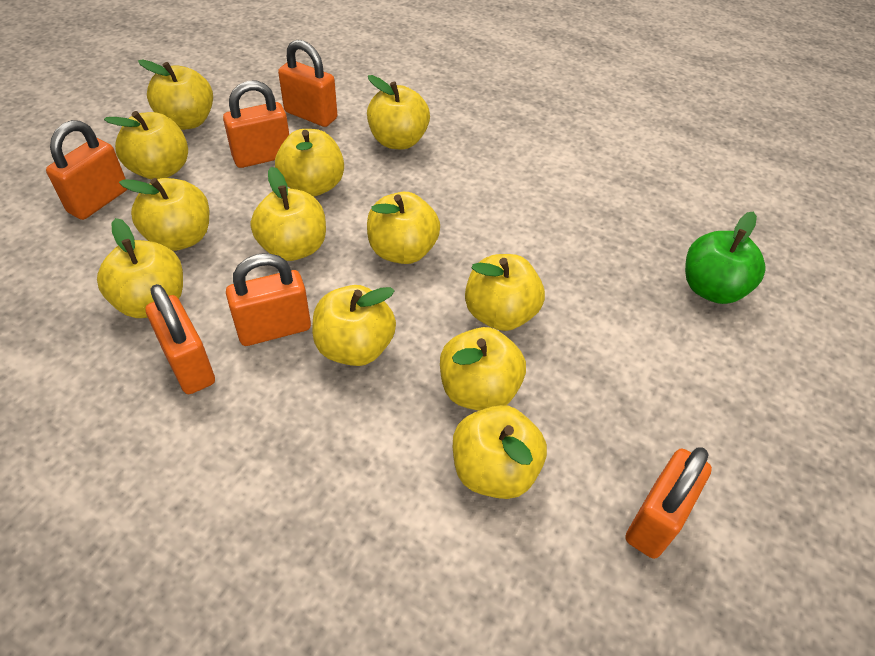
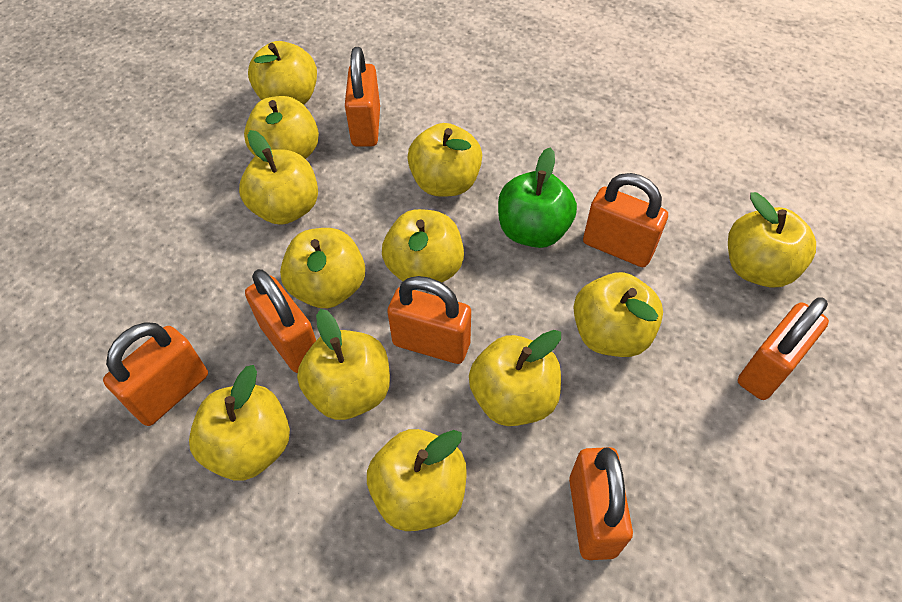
orange padlock: 6 -> 7

